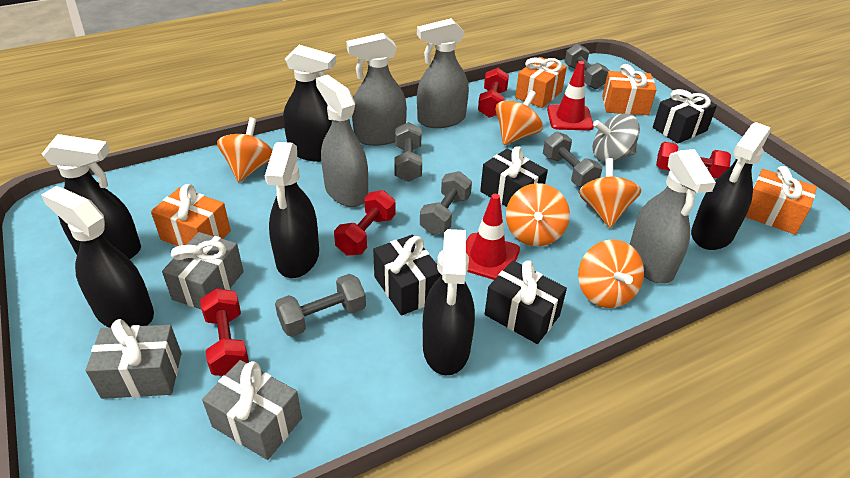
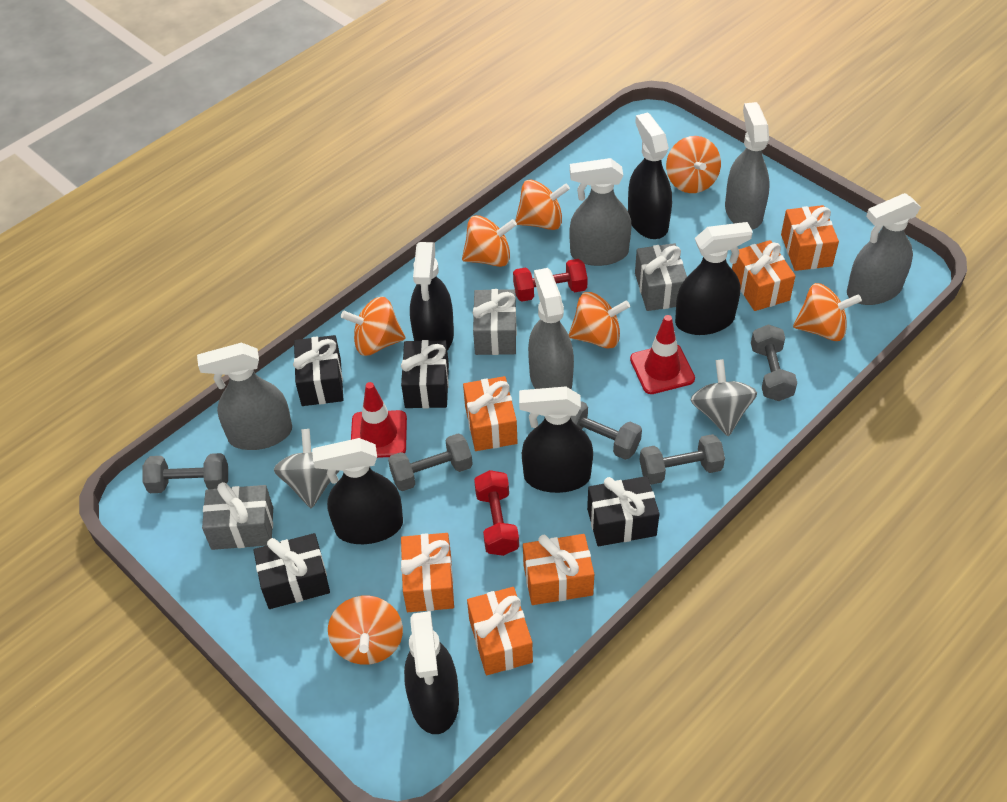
grey spinning top: 1 -> 2
grey spray bottle: 4 -> 5
orange gift: 4 -> 6
orange spinning top: 5 -> 7
red dumbbell: 4 -> 2

